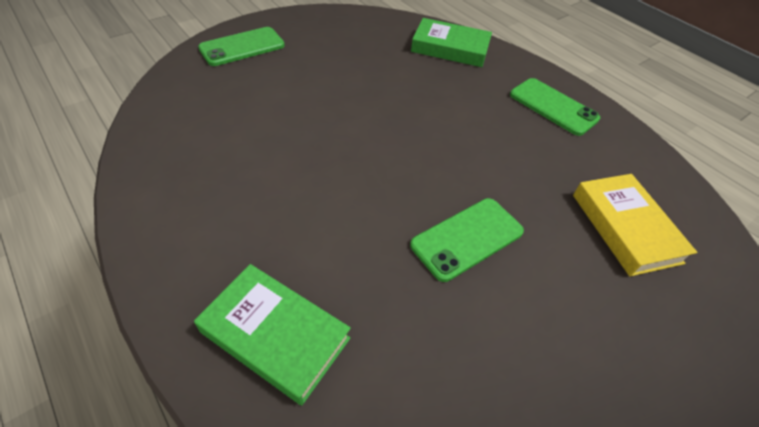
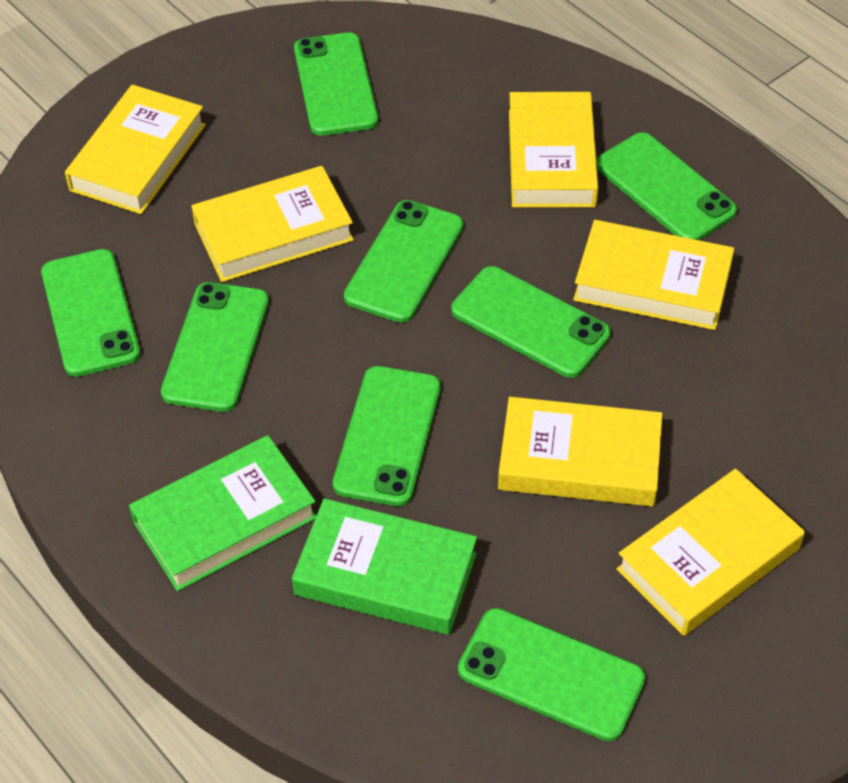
green phone: 3 -> 8
yellow book: 1 -> 6

